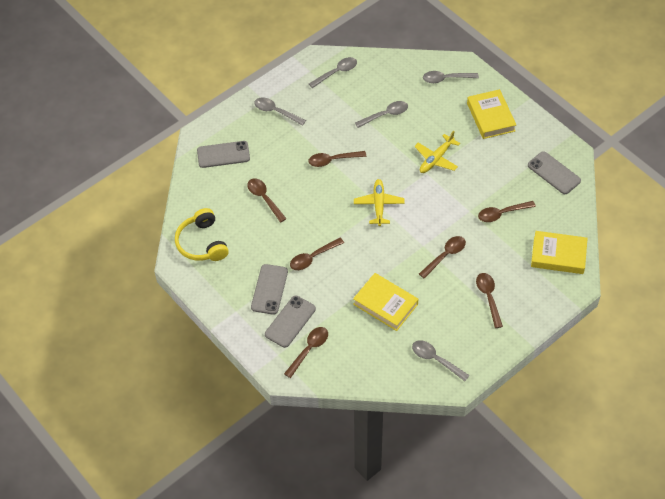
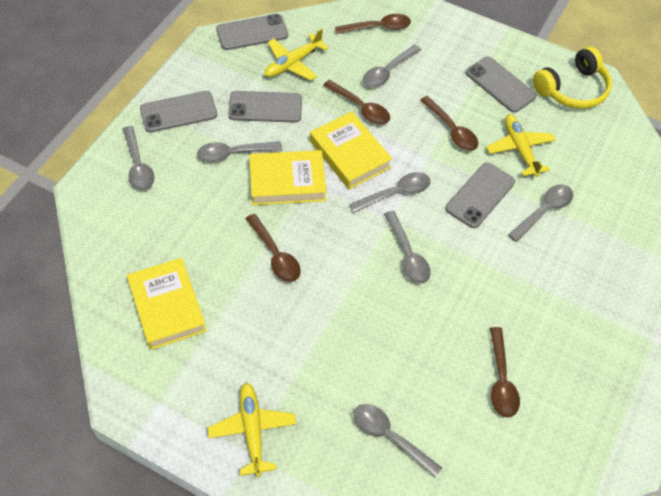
brown spoon: 7 -> 5
grey phone: 4 -> 5
grey spoon: 5 -> 7
yellow plane: 2 -> 3

